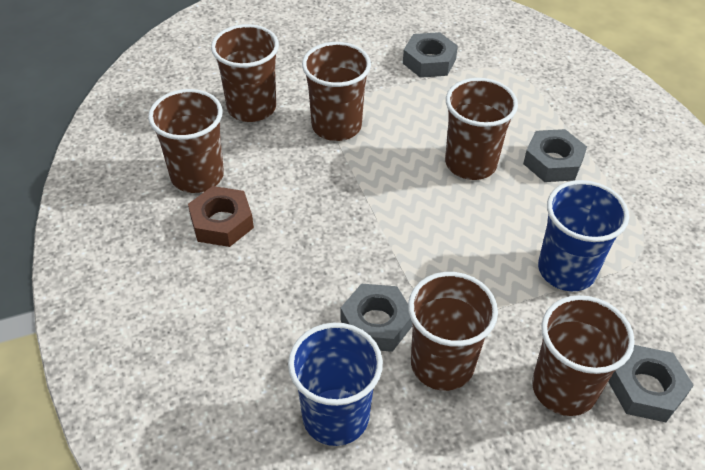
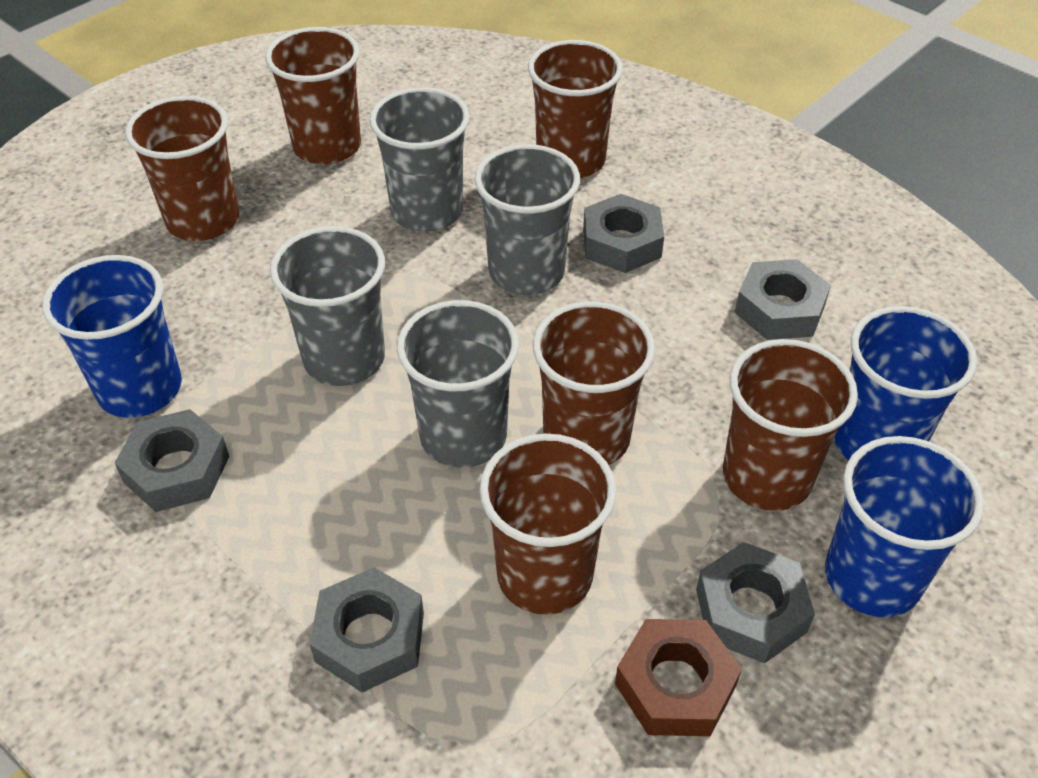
blue cup: 2 -> 3
grey cup: 0 -> 4
grey nut: 4 -> 5

